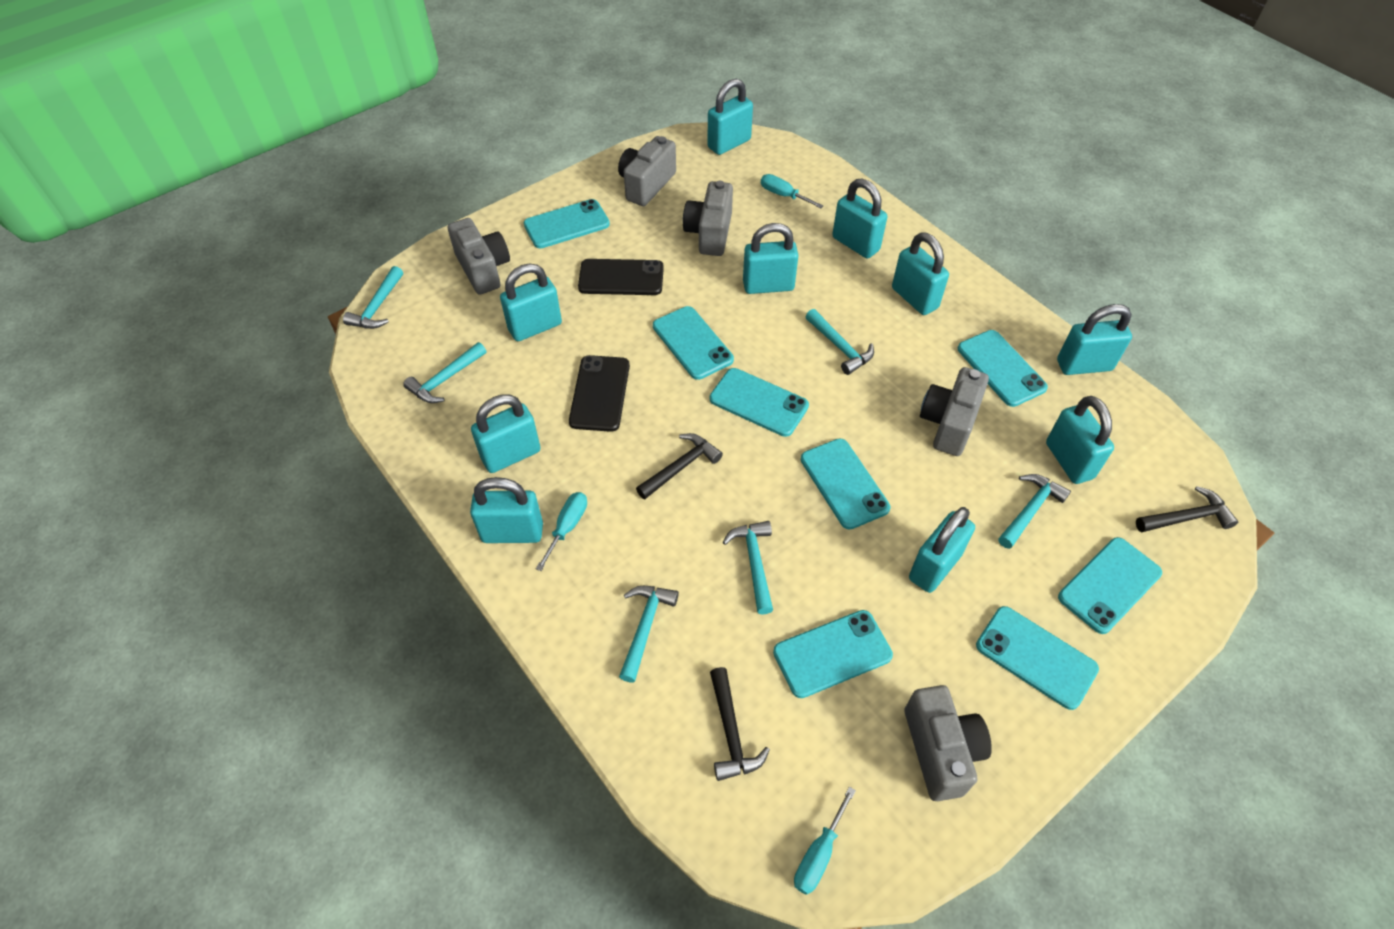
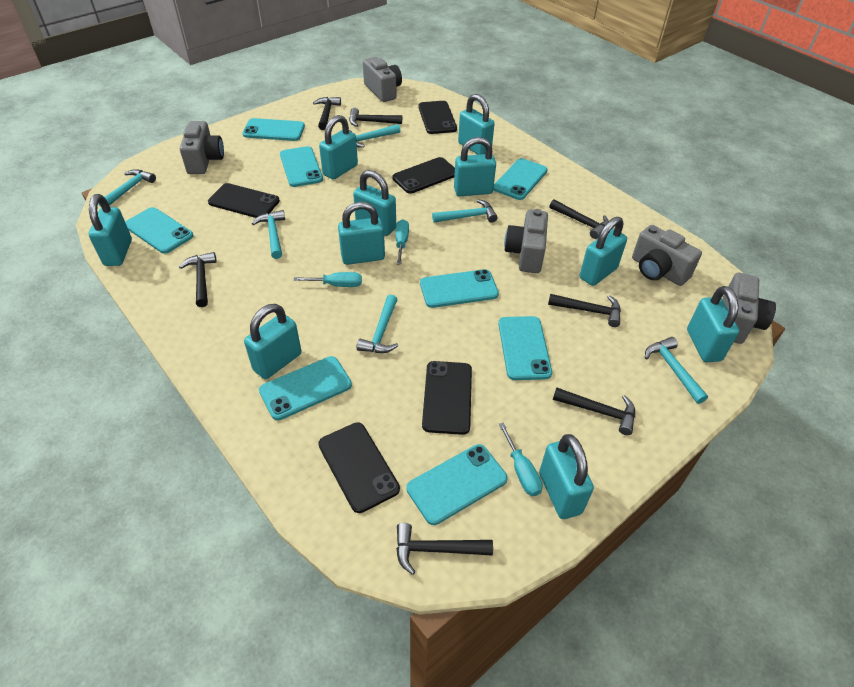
black hammer: 3 -> 7
black phone: 2 -> 5

